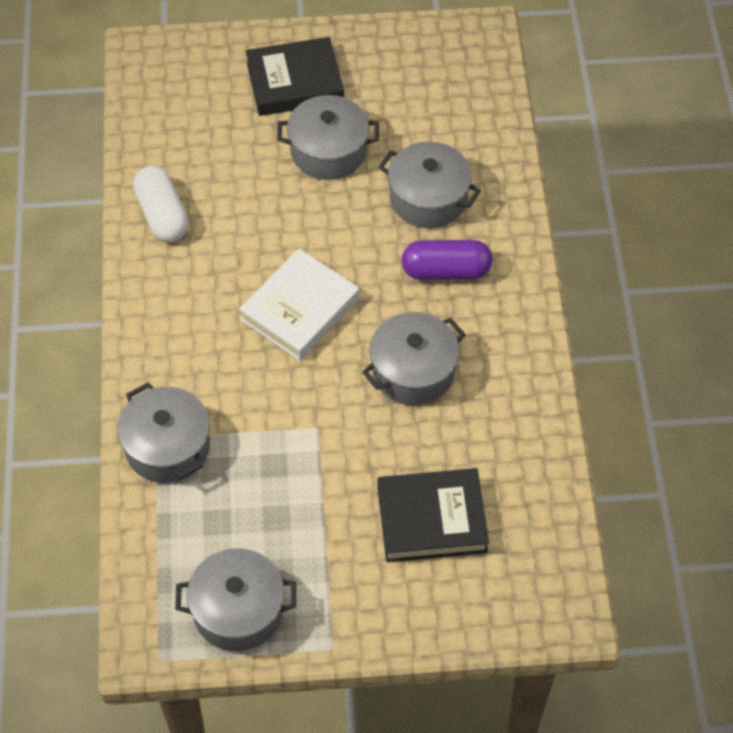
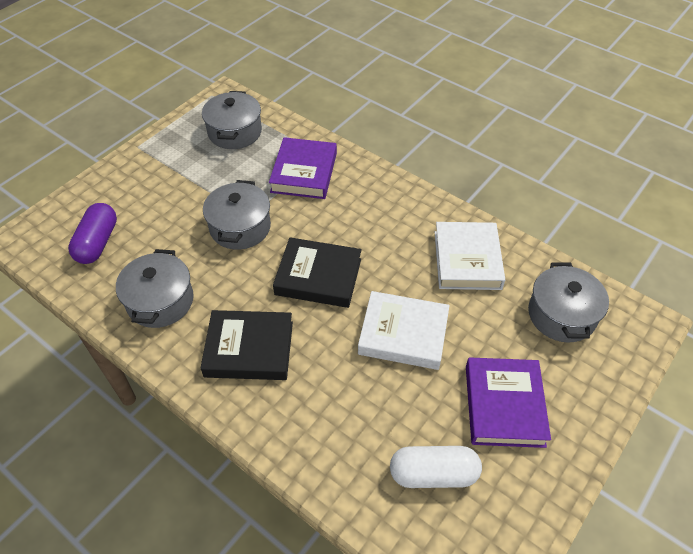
grey pot: 5 -> 4
purple book: 0 -> 2
white book: 1 -> 2

